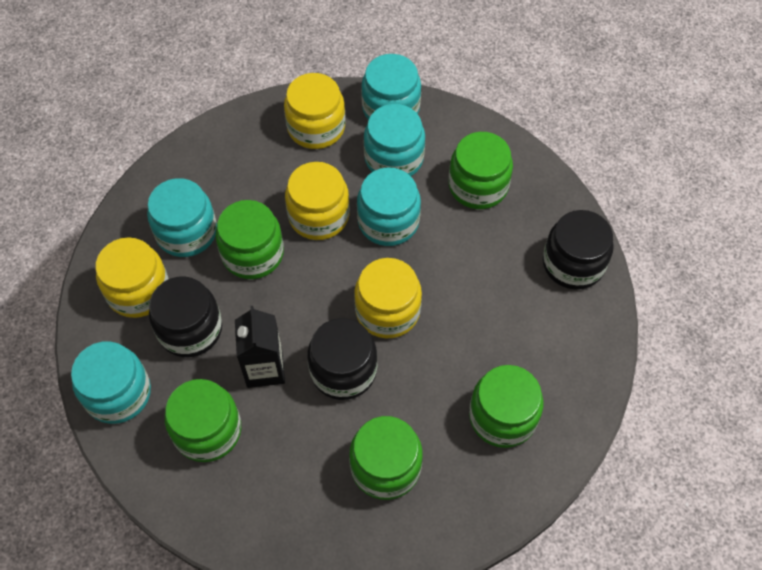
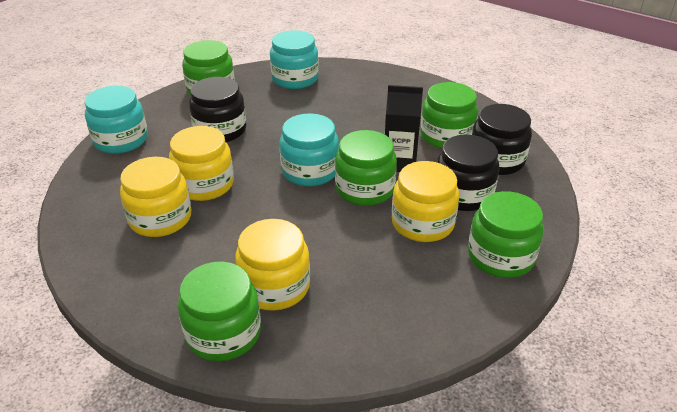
turquoise jar: 5 -> 3

